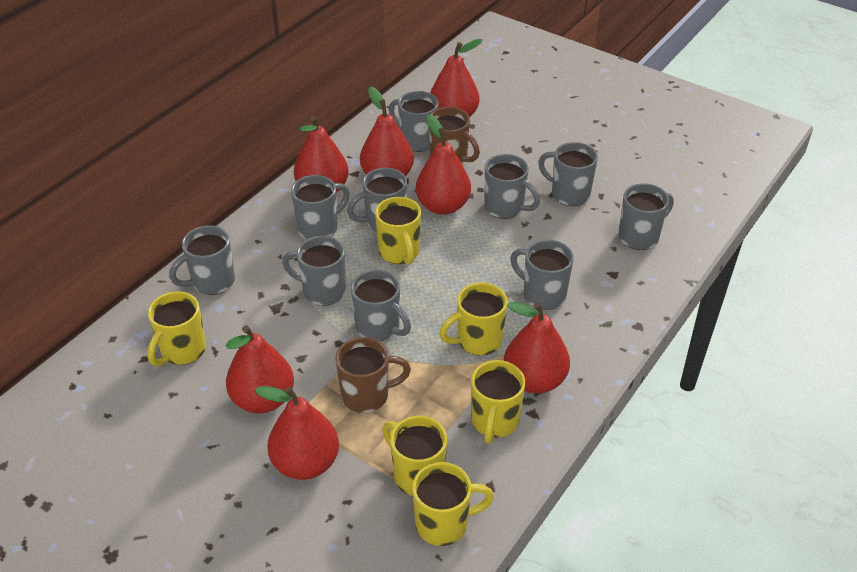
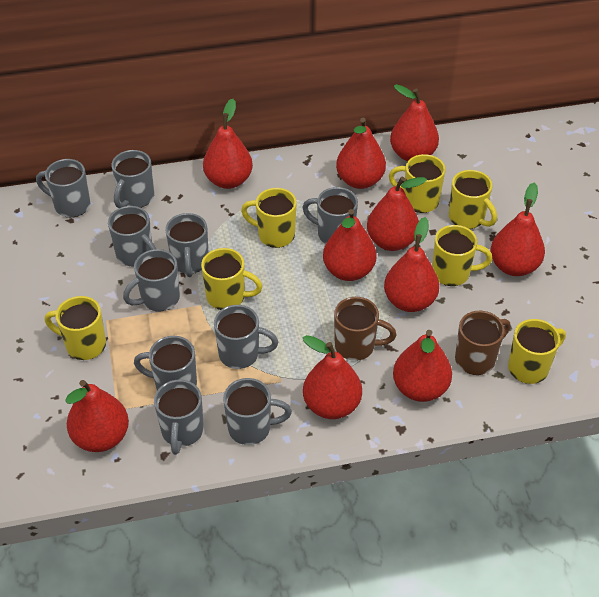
red pear: 7 -> 10
yellow mug: 6 -> 7

